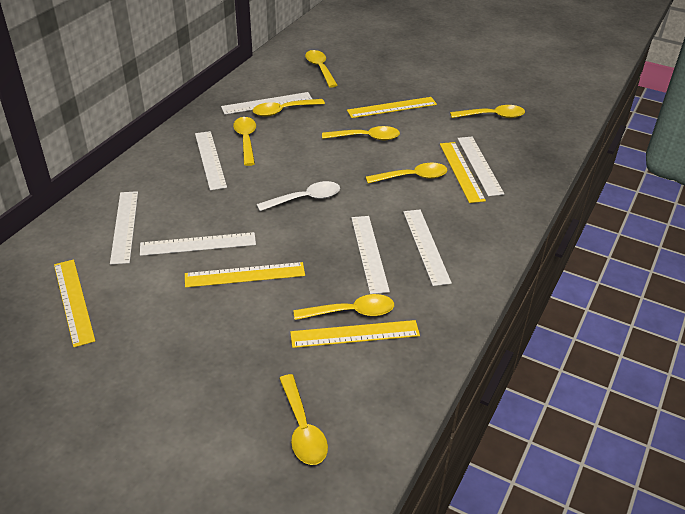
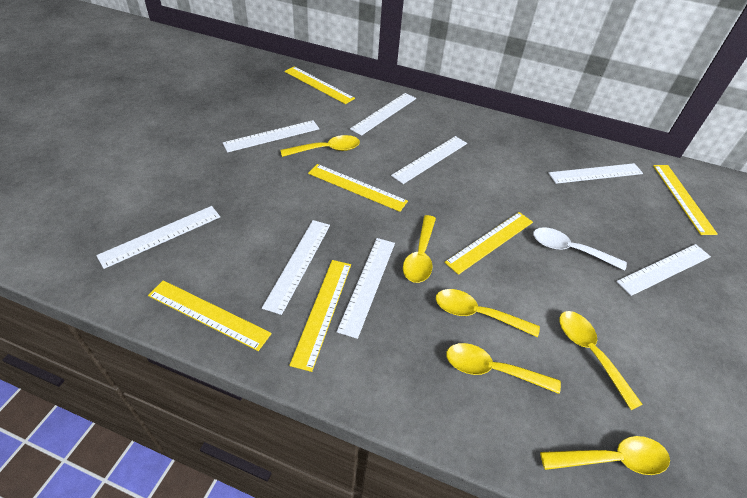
white ruler: 7 -> 8
yellow ruler: 5 -> 6
yellow spoon: 8 -> 6

